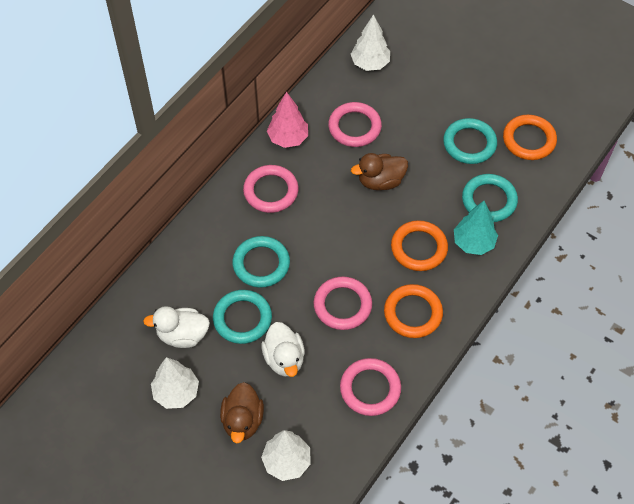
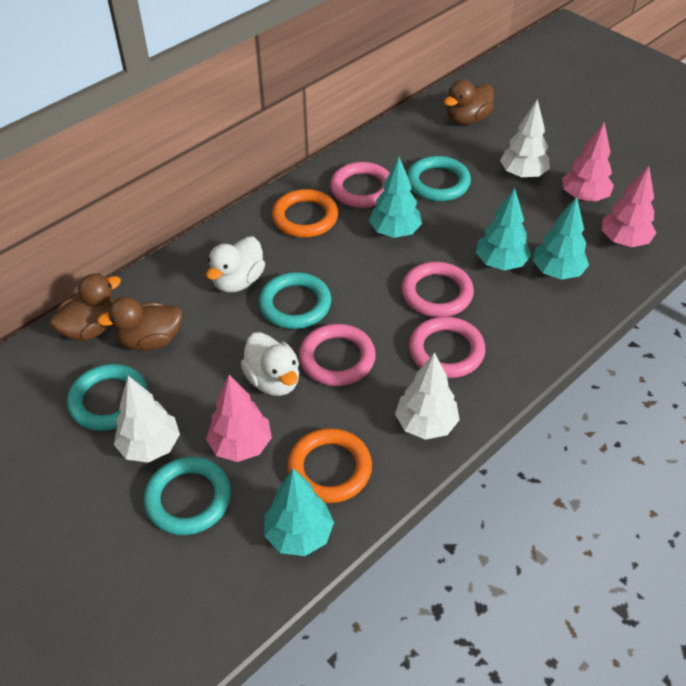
brown duck: 2 -> 3
orange ring: 3 -> 2
pink tree: 1 -> 3
turquoise tree: 1 -> 4

